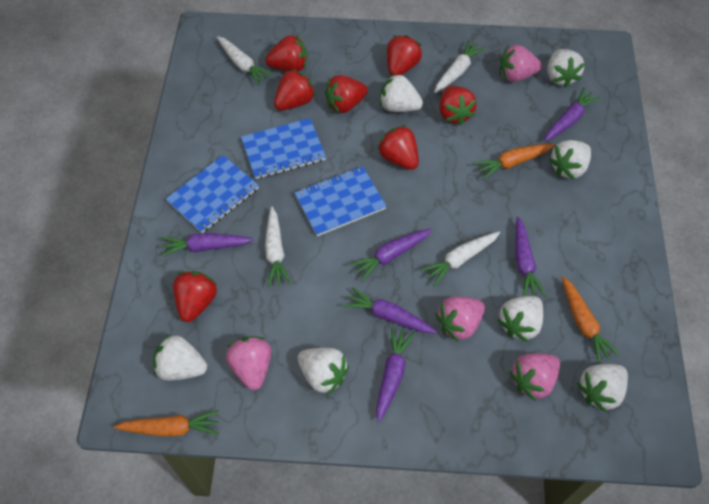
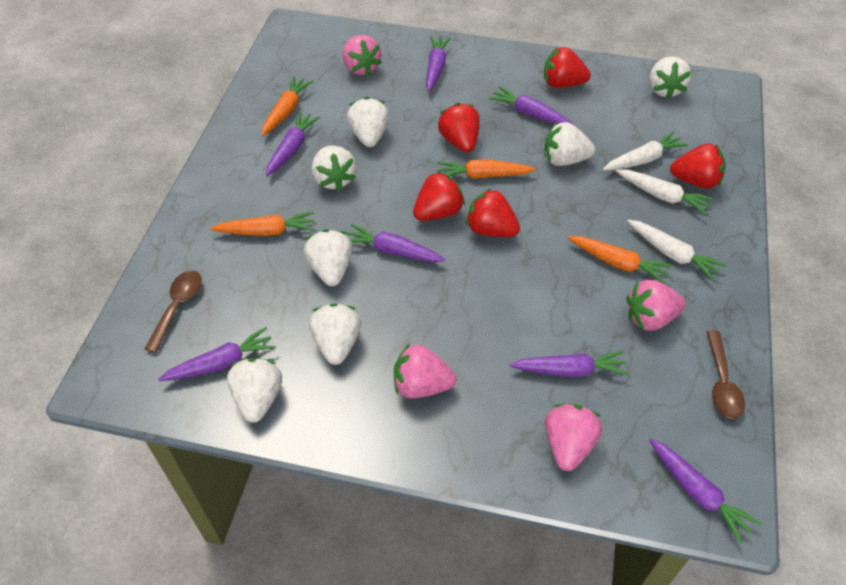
blue notebook: 3 -> 0
brown spoon: 0 -> 2
orange carrot: 3 -> 4
purple carrot: 6 -> 7
red strawberry: 7 -> 5
white carrot: 4 -> 3

